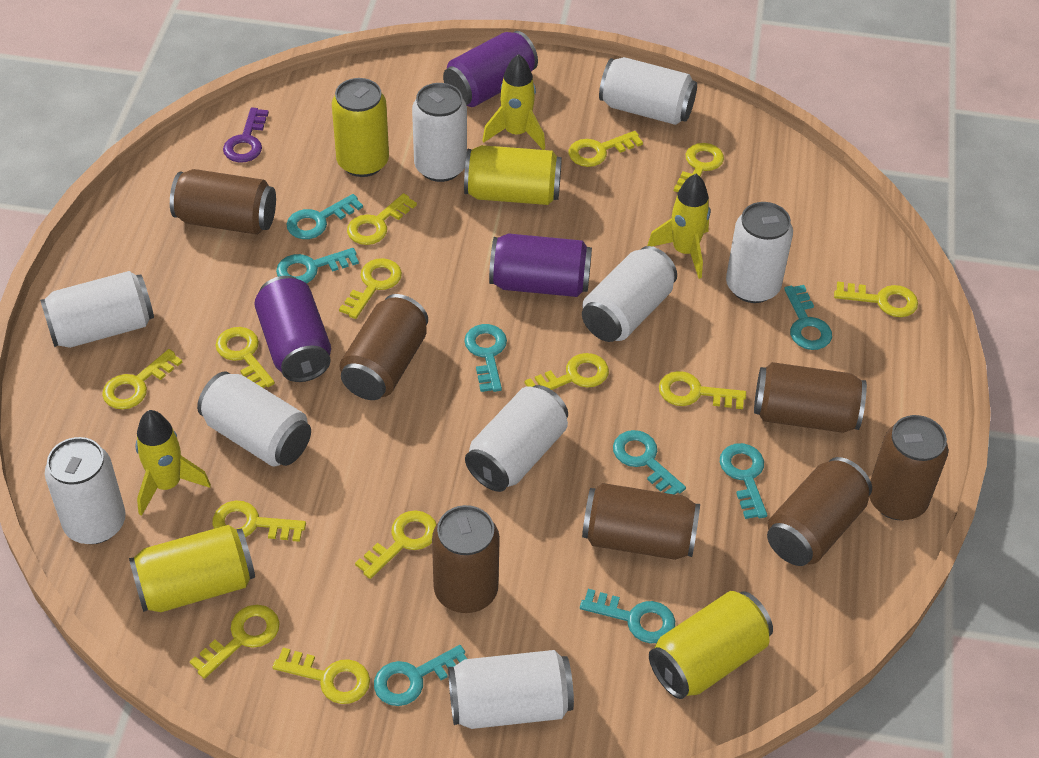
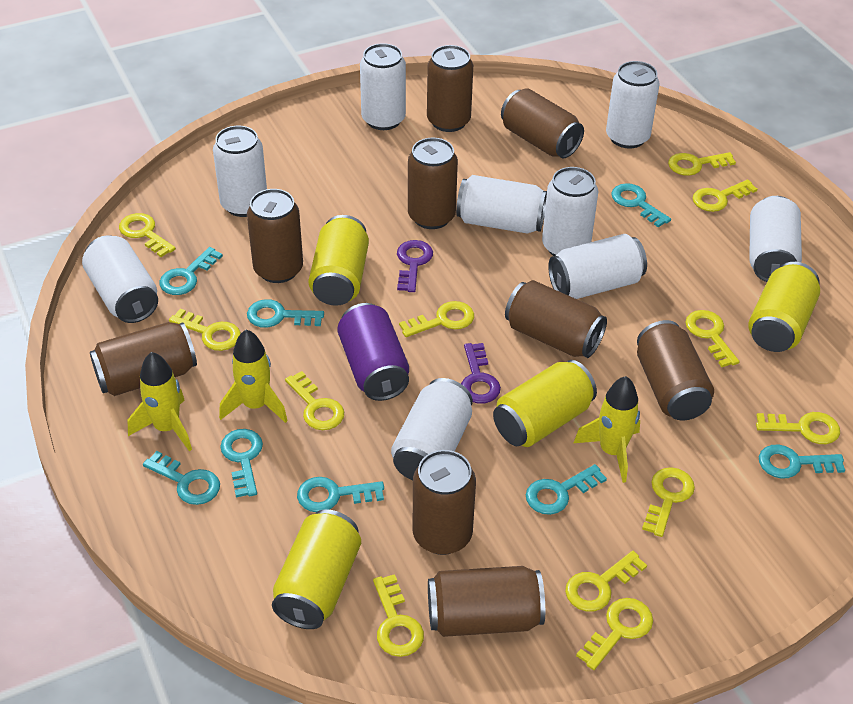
brown can: 7 -> 9
purple can: 3 -> 1
purple key: 1 -> 2
yellow key: 13 -> 12

